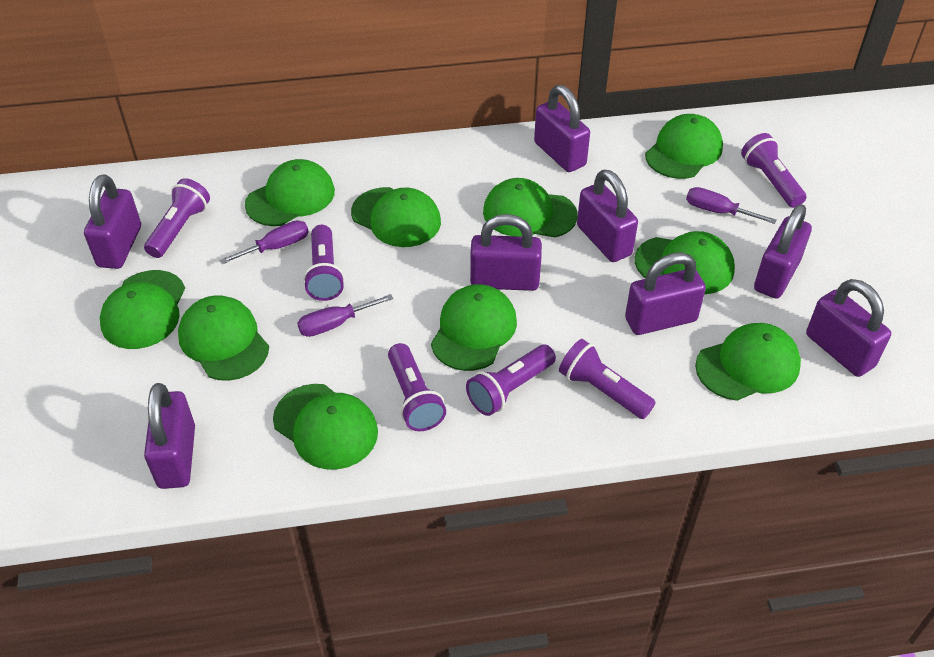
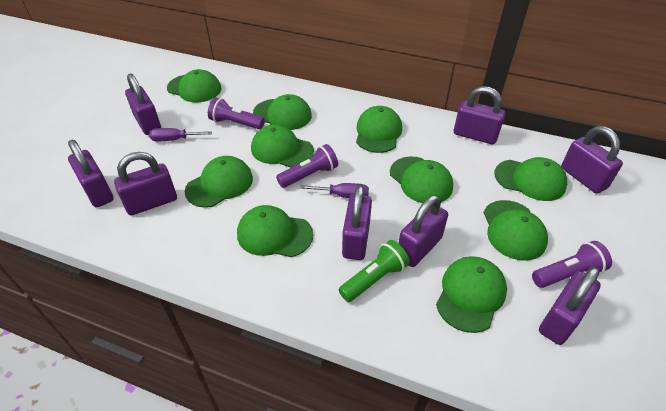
green flashlight: 0 -> 1
purple flashlight: 6 -> 3
purple screwdriver: 3 -> 2

